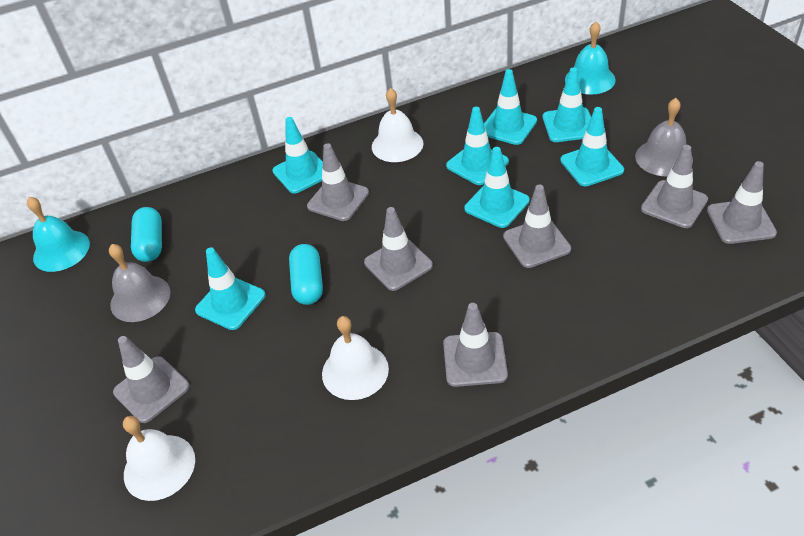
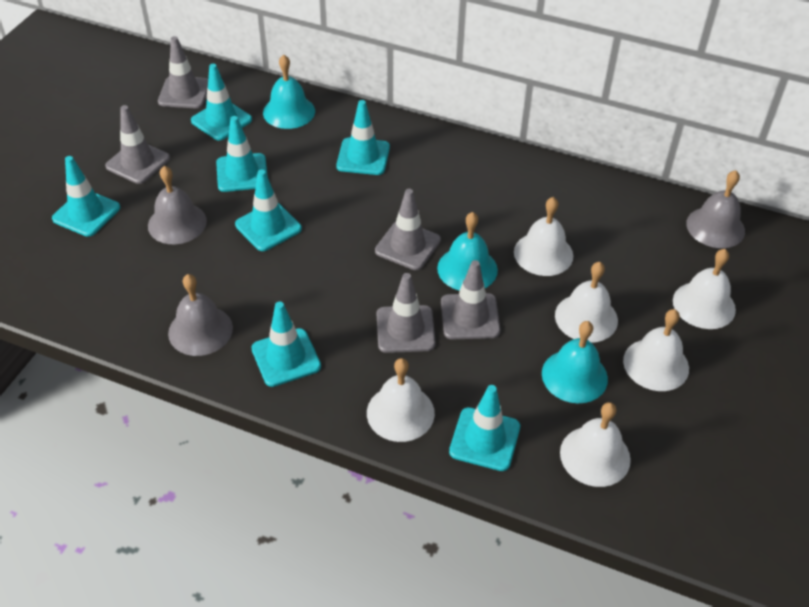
grey bell: 2 -> 3
grey traffic cone: 7 -> 5
turquoise bell: 2 -> 3
turquoise capsule: 2 -> 0
white bell: 3 -> 6

